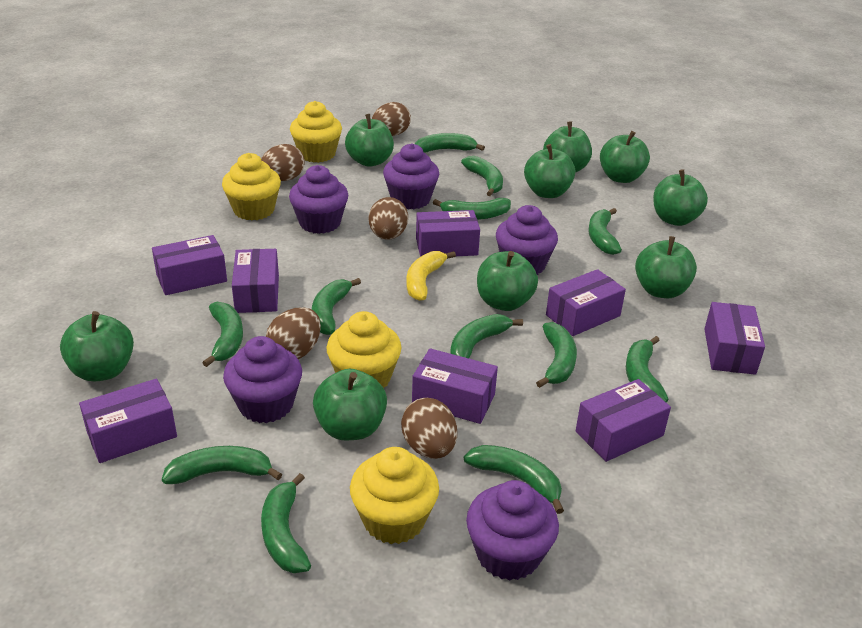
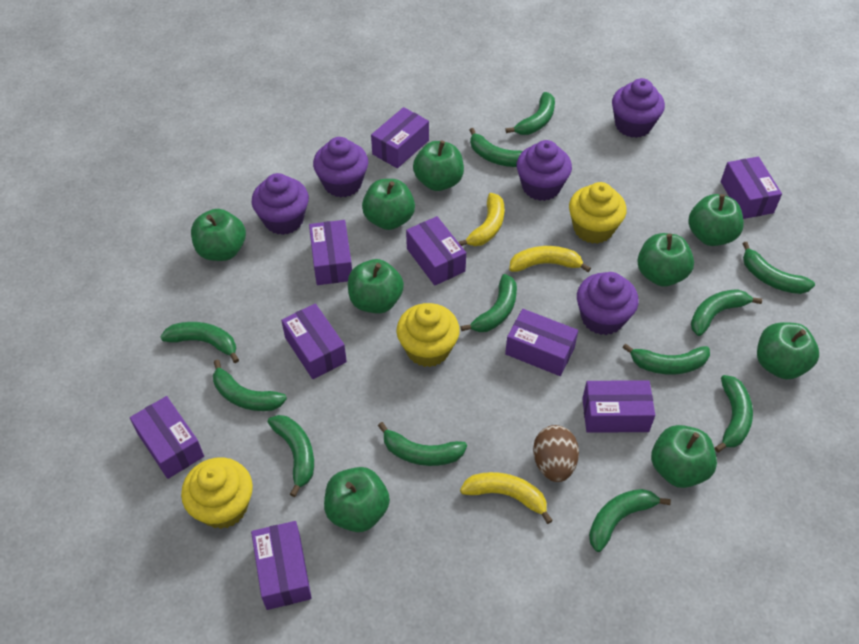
brown egg: 5 -> 1
purple box: 8 -> 9
yellow banana: 1 -> 3
yellow cupcake: 4 -> 3

